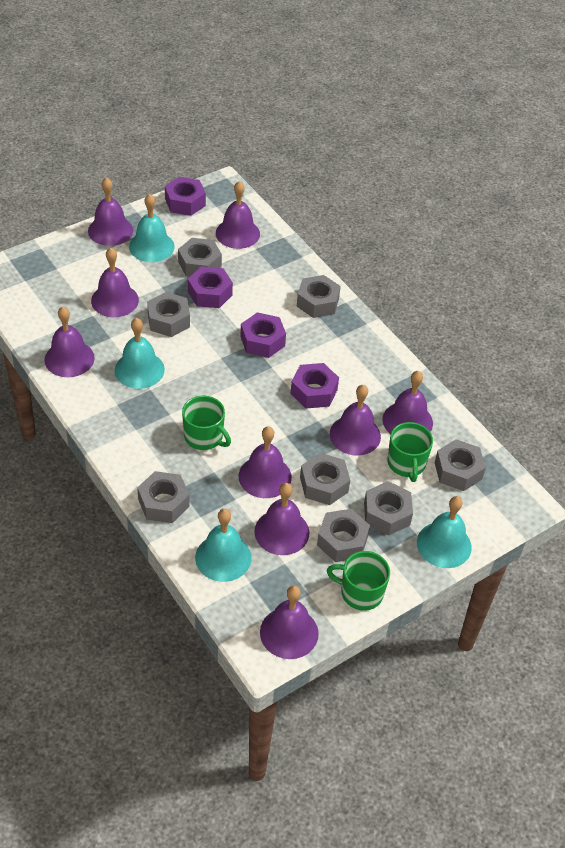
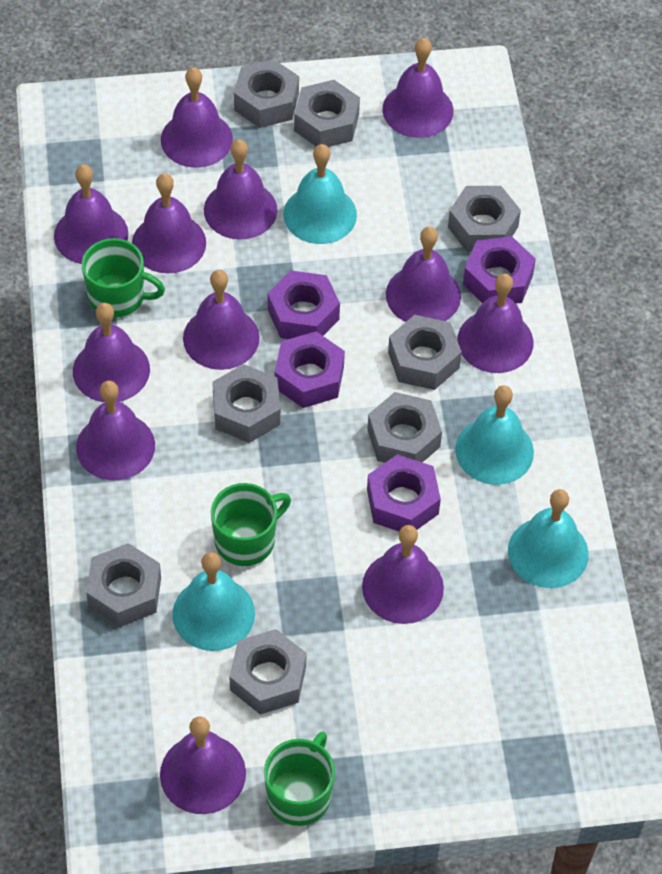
purple bell: 9 -> 12

